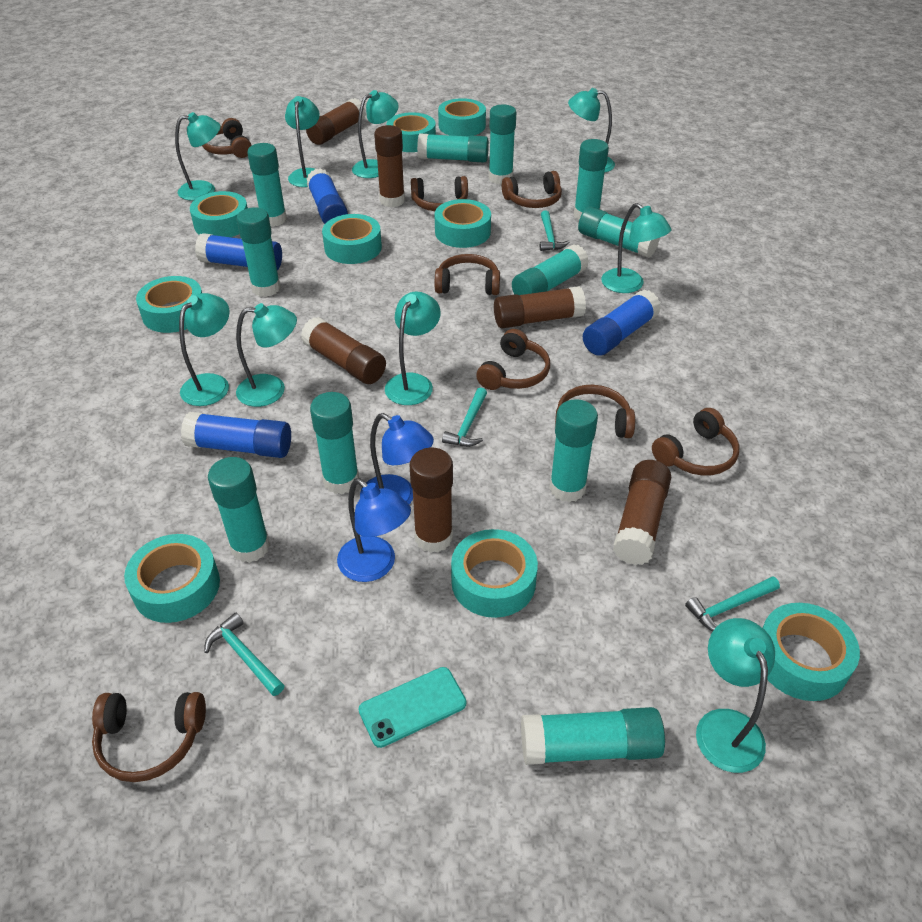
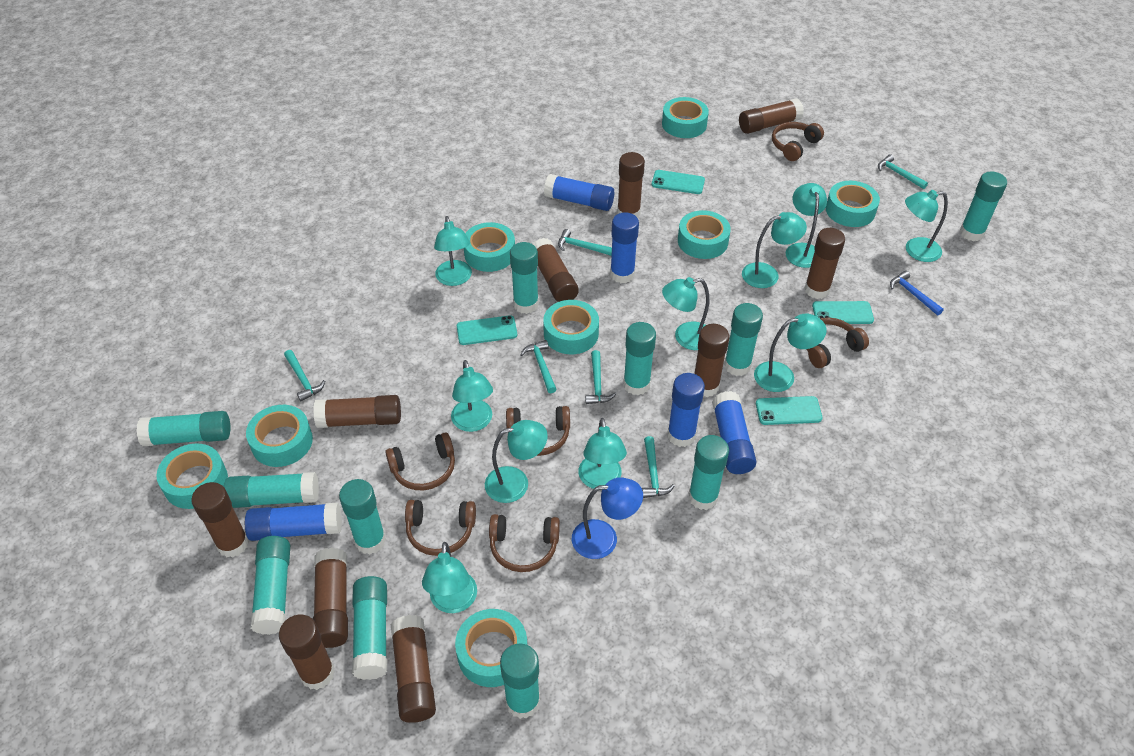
blue glue stick: 4 -> 5
blue hammer: 0 -> 1
blue lamp: 2 -> 1
brown glue stick: 6 -> 10
brown headphones: 8 -> 6
turquoise hammer: 4 -> 6
turquoise lamp: 9 -> 10
turquoise phone: 1 -> 4
turquoise tape: 9 -> 8

